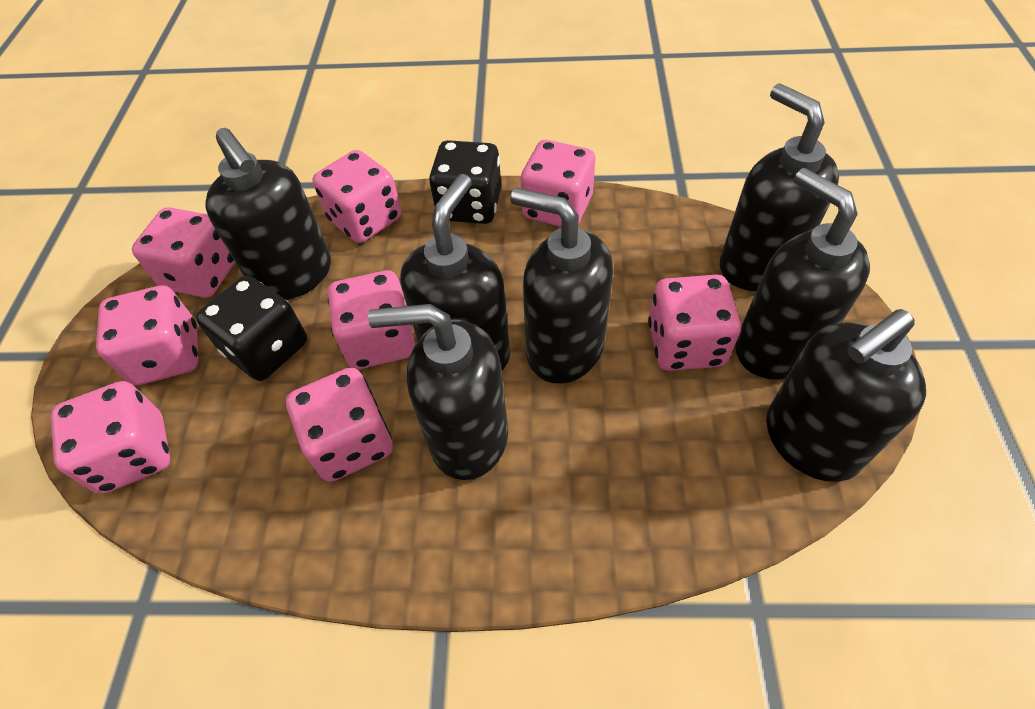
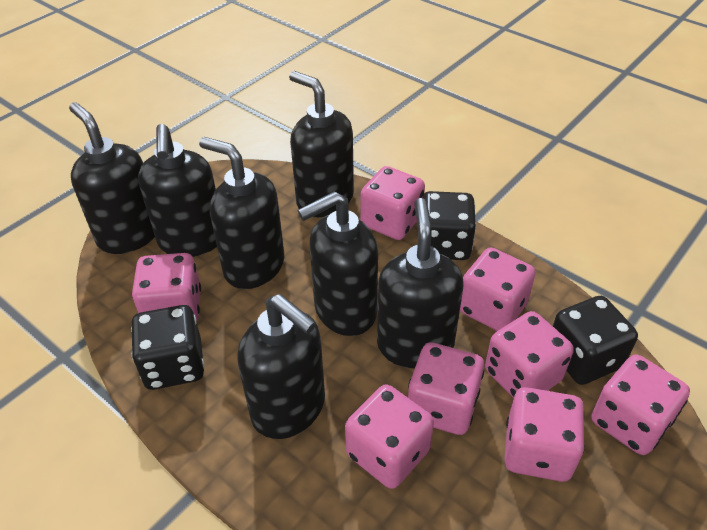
black dice: 2 -> 3

